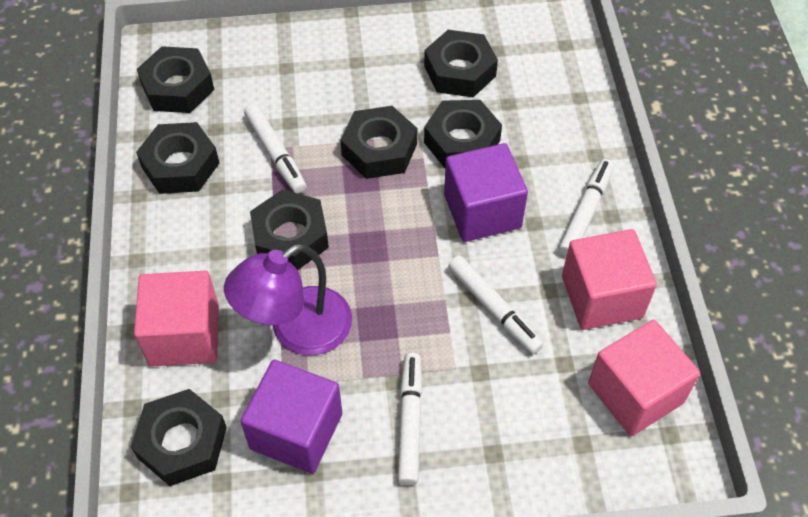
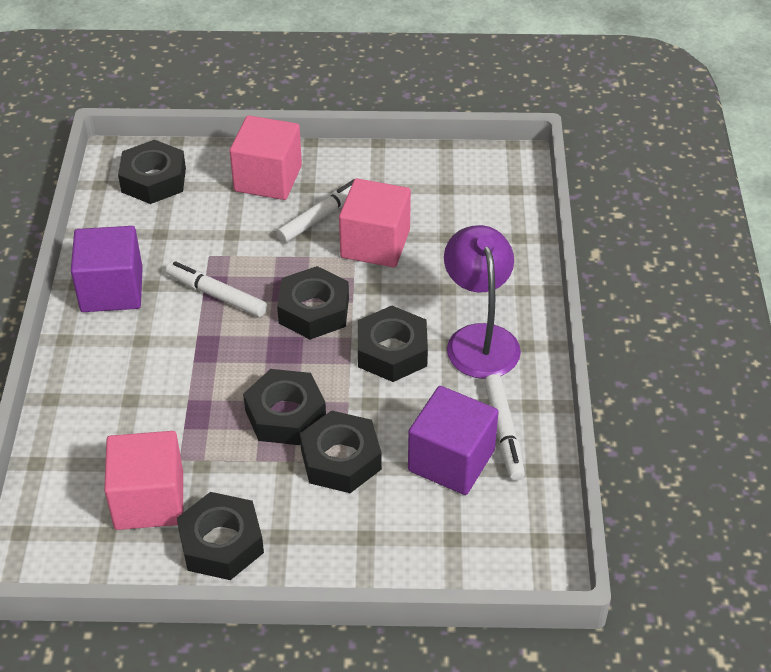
black nut: 7 -> 6
white marker: 4 -> 3

